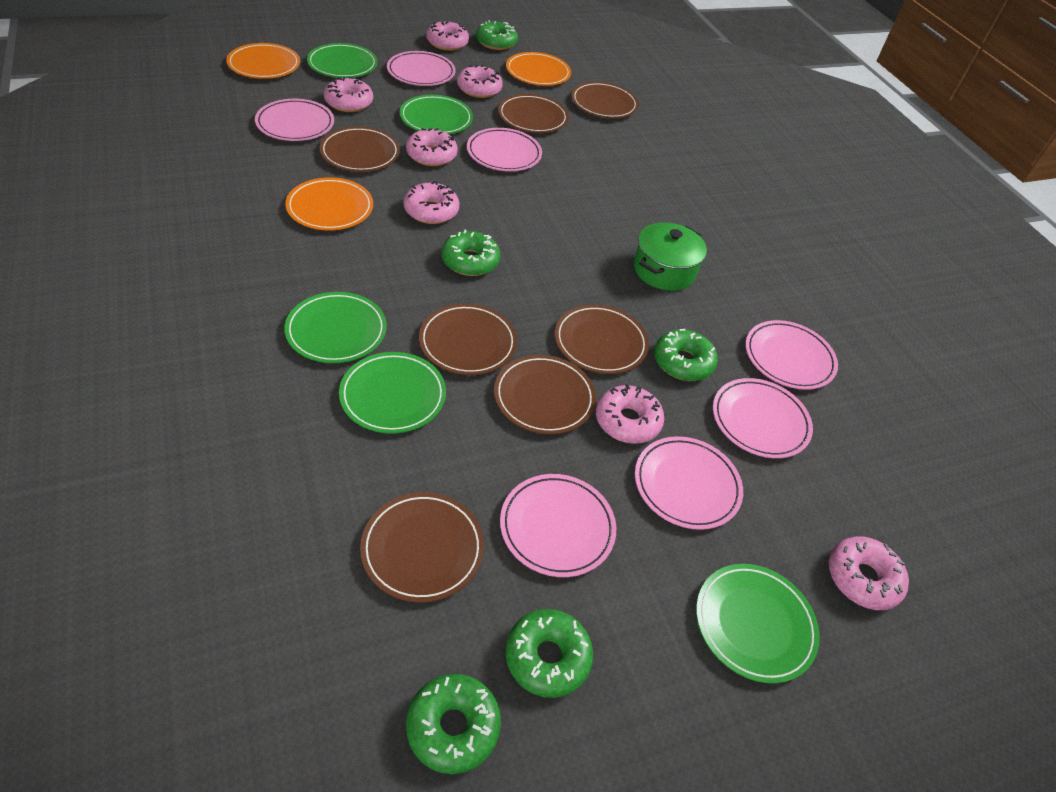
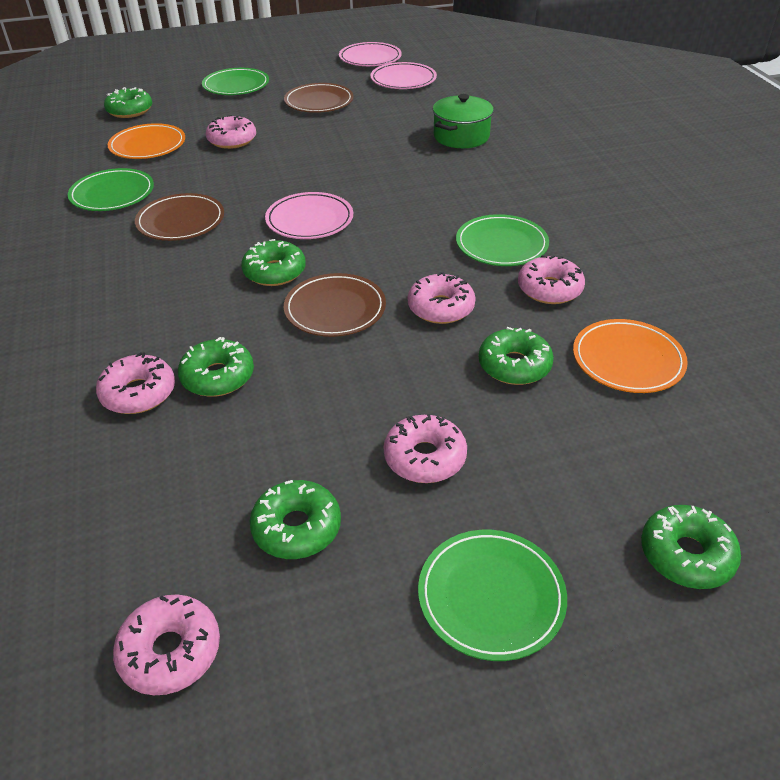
brown plate: 7 -> 3
green donut: 5 -> 6
green plate: 5 -> 4
orange plate: 3 -> 2
pink donut: 7 -> 6
pink plate: 7 -> 3

